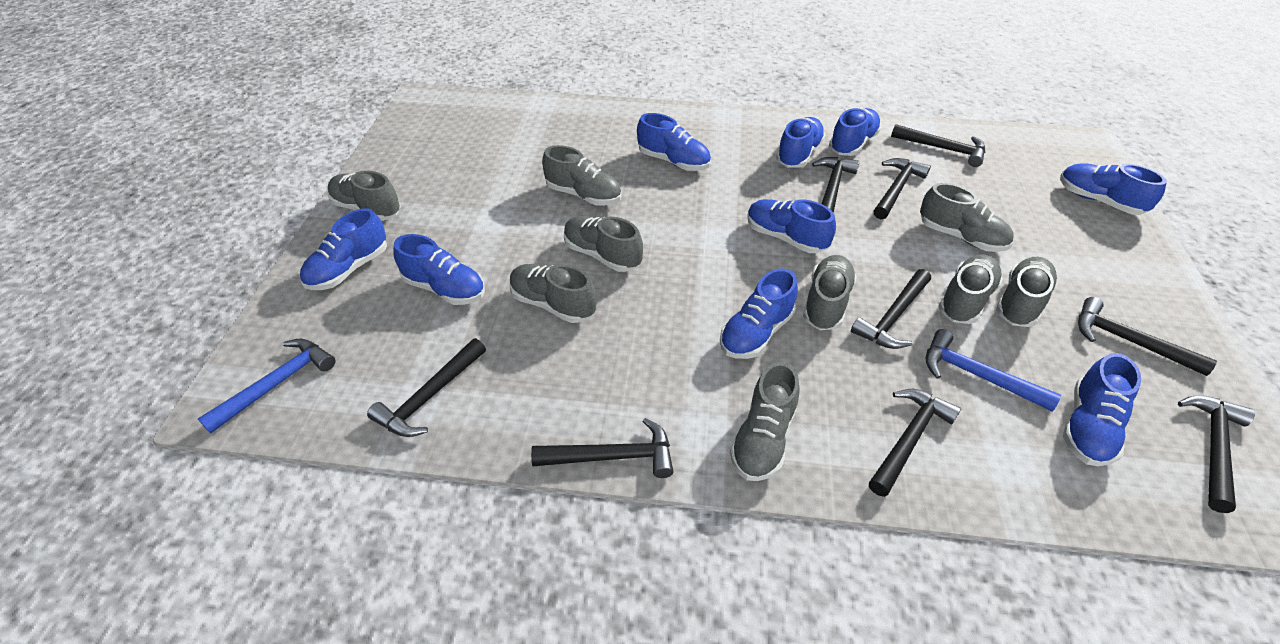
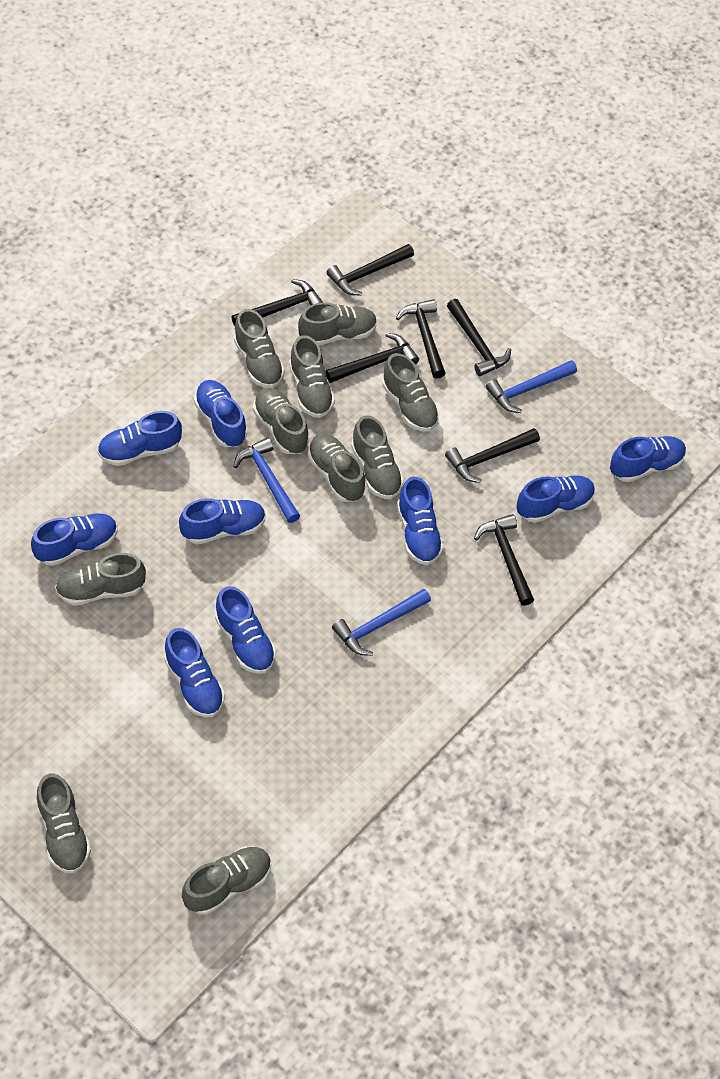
black hammer: 9 -> 7
blue hammer: 2 -> 3
grey shoe: 9 -> 10

